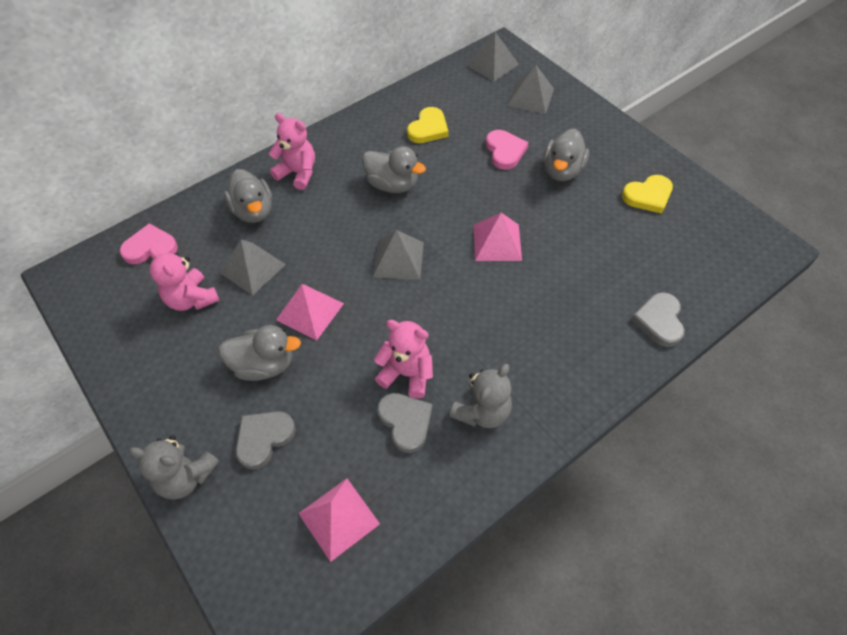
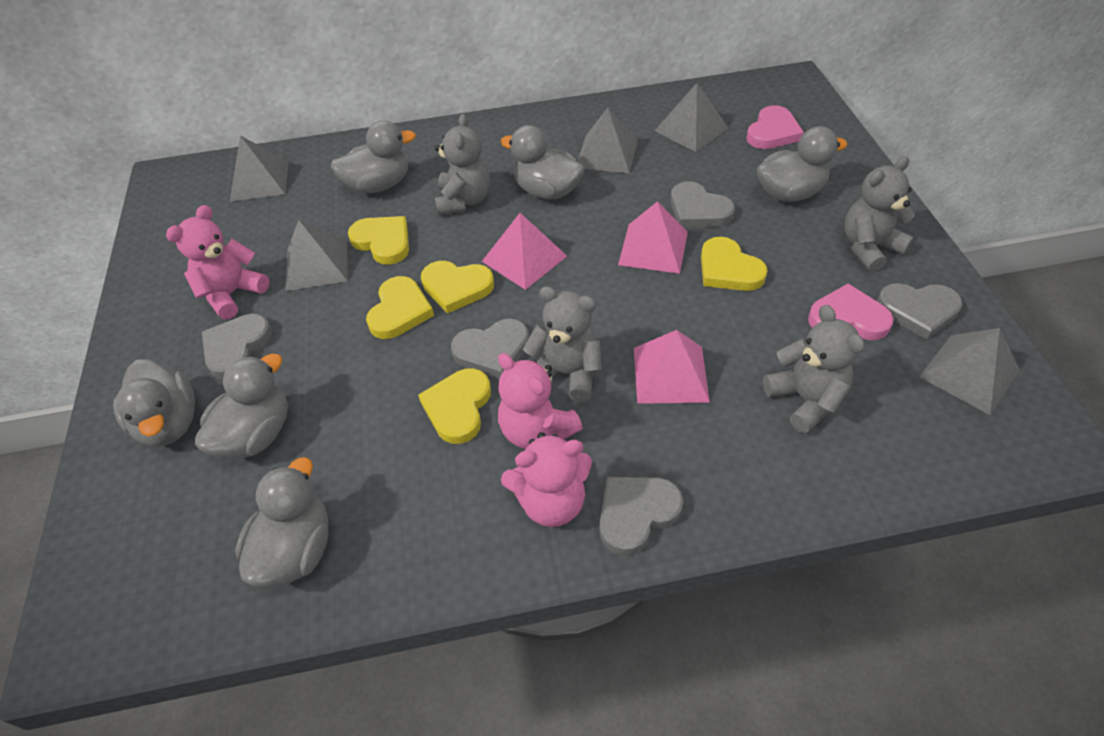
grey duck: 4 -> 6
grey heart: 3 -> 5
grey pyramid: 4 -> 5
grey teddy bear: 2 -> 4
yellow heart: 2 -> 5

